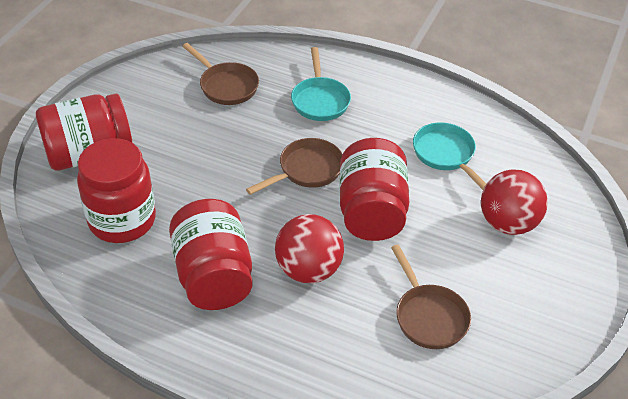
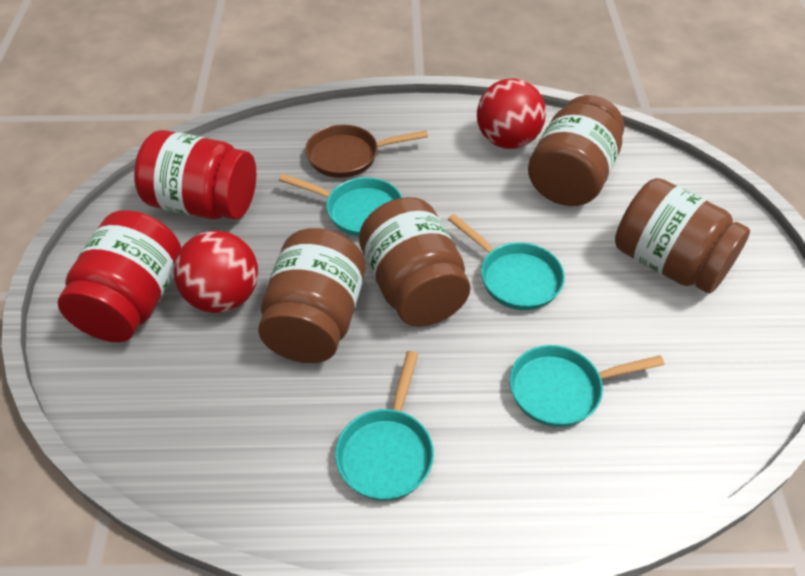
brown jar: 0 -> 4
brown pan: 3 -> 1
red jar: 4 -> 2
turquoise pan: 2 -> 4

